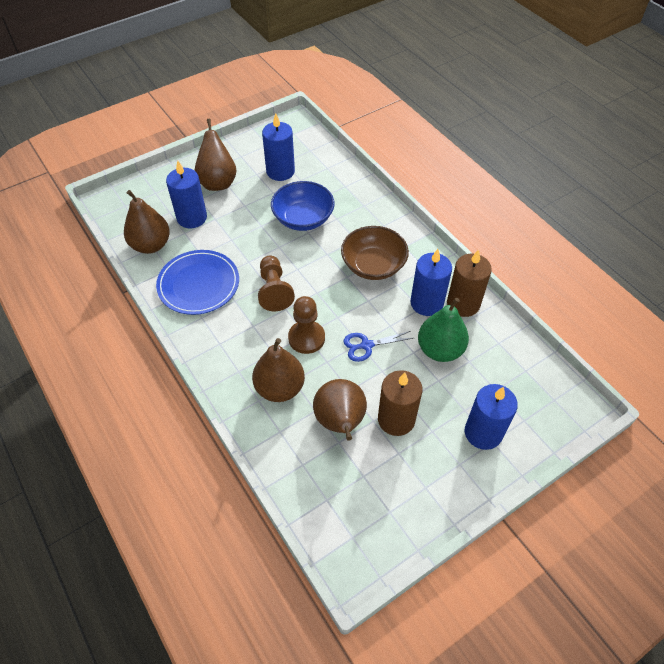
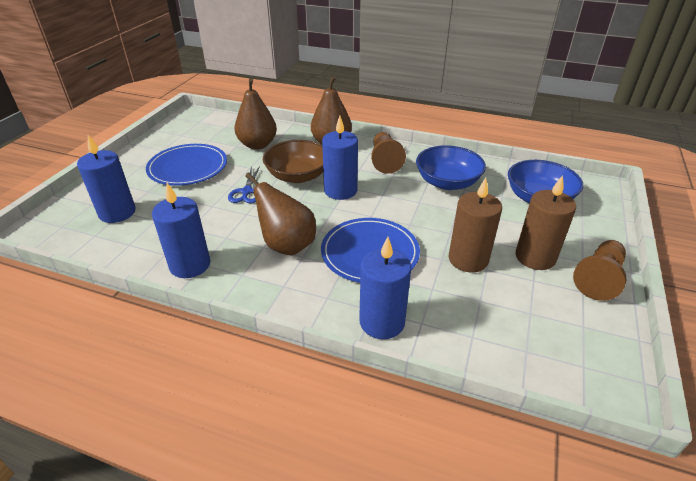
blue bowl: 1 -> 2
blue plate: 1 -> 2
brown pear: 4 -> 3
green pear: 1 -> 0

